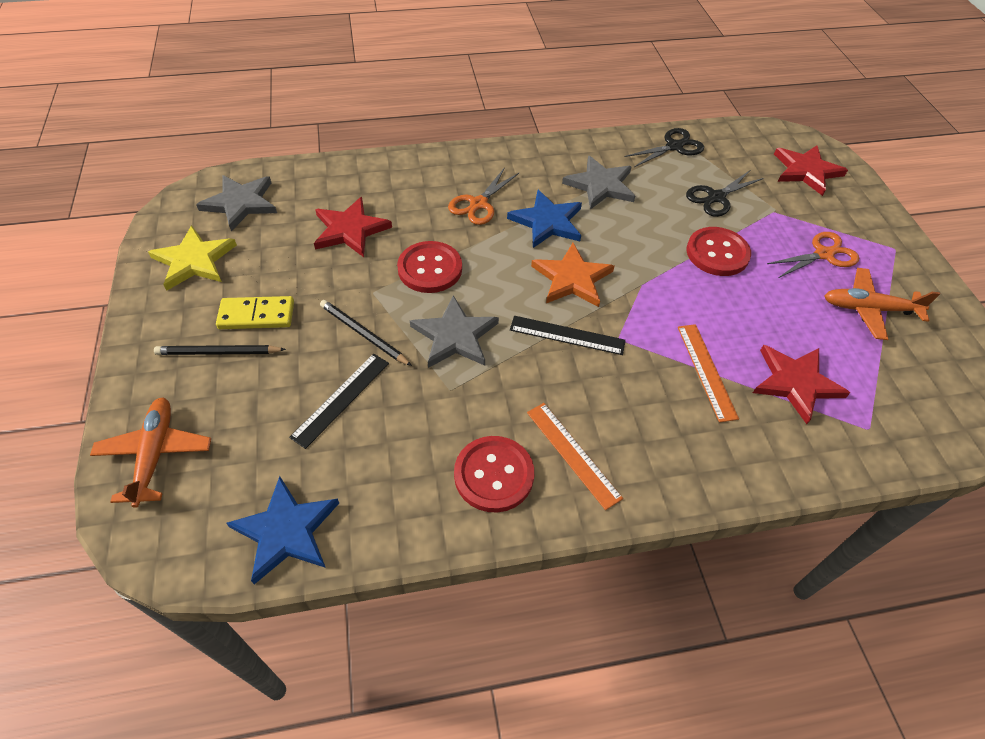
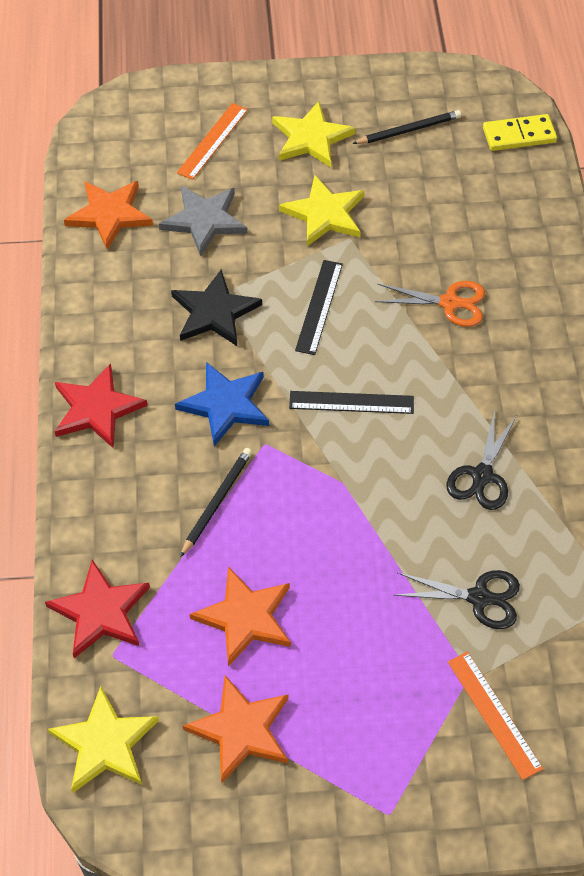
black star: 0 -> 1
blue star: 2 -> 1
grey star: 3 -> 1
orange plane: 2 -> 0
orange scissors: 2 -> 1
orange star: 1 -> 3
red button: 3 -> 0
red star: 3 -> 2
yellow star: 1 -> 3

